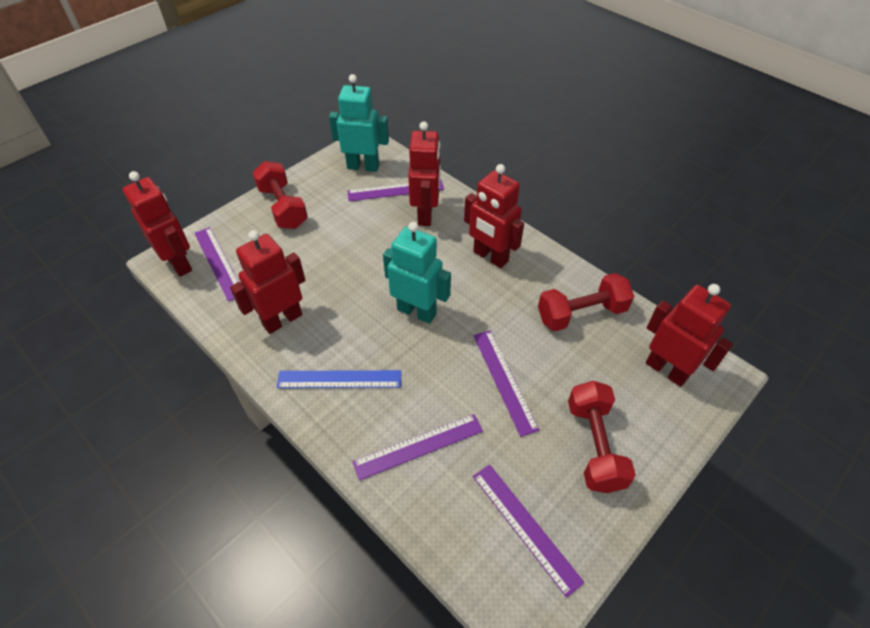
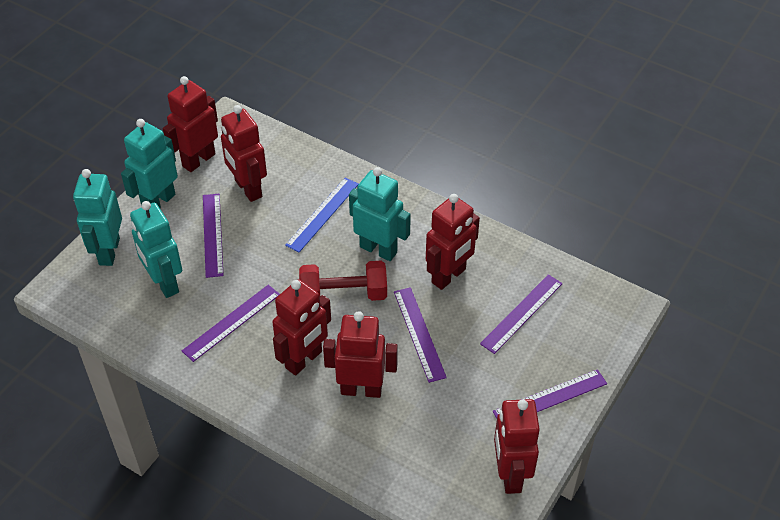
red dumbbell: 3 -> 1
red robot: 5 -> 6
turquoise robot: 2 -> 4

